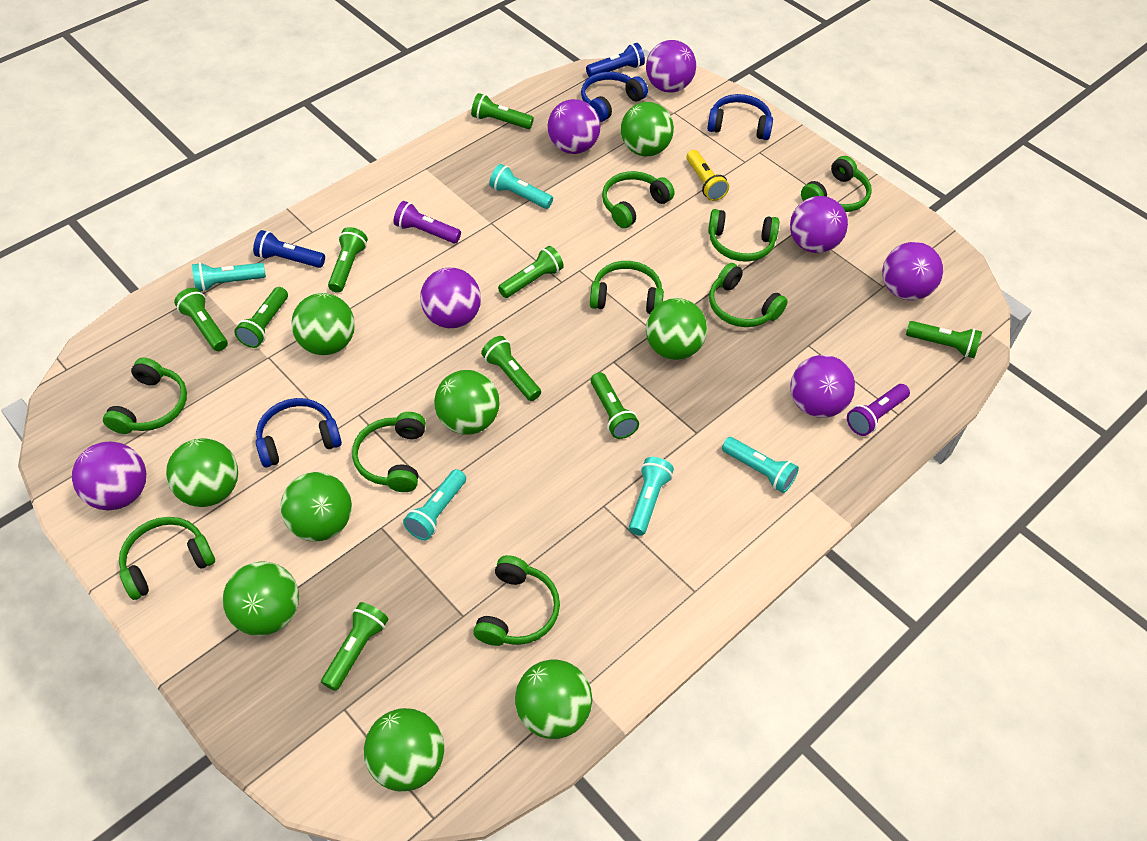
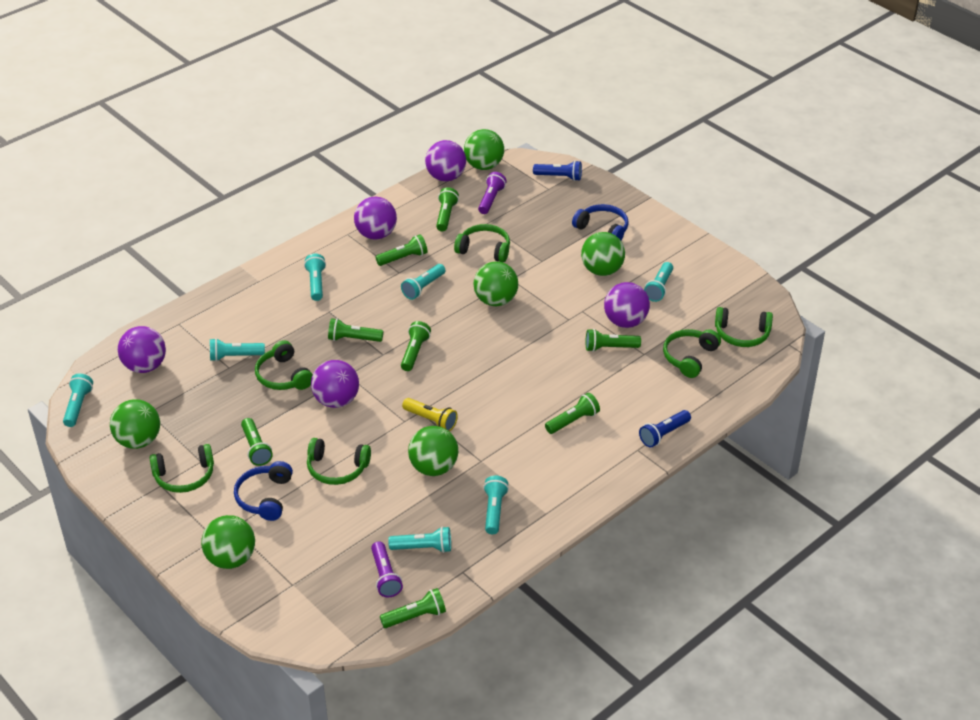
blue headphones: 3 -> 2
green ball: 9 -> 6
green flashlight: 9 -> 8
green headphones: 9 -> 6
purple ball: 7 -> 5
turquoise flashlight: 5 -> 7

